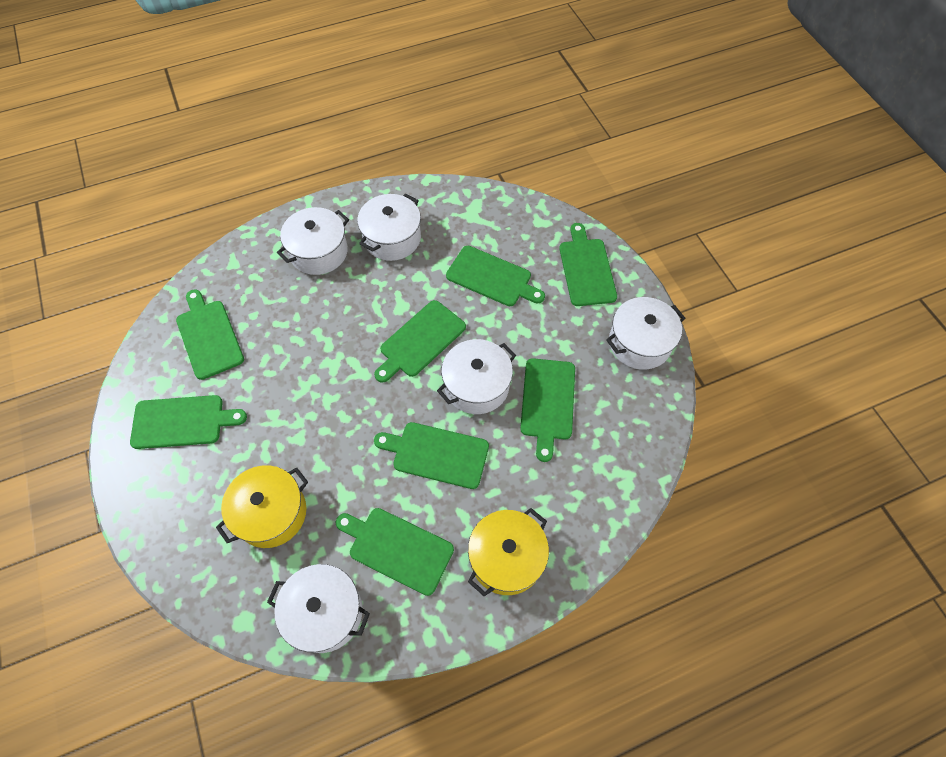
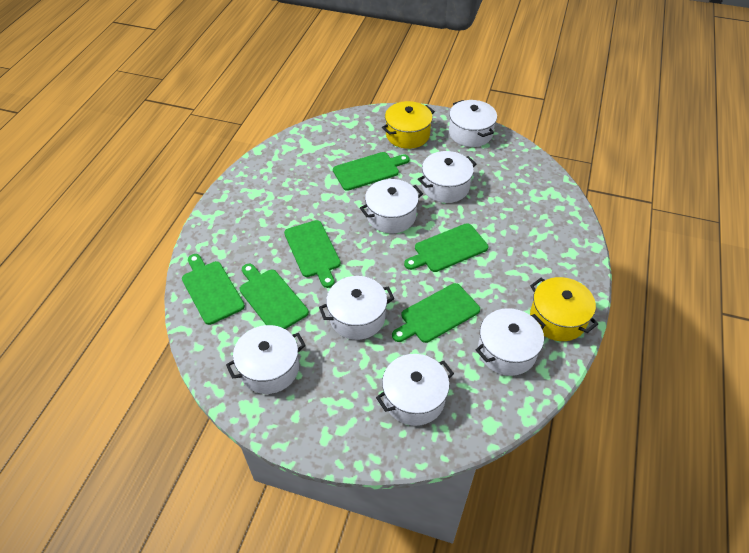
green cutting board: 8 -> 6
white pot: 5 -> 7

